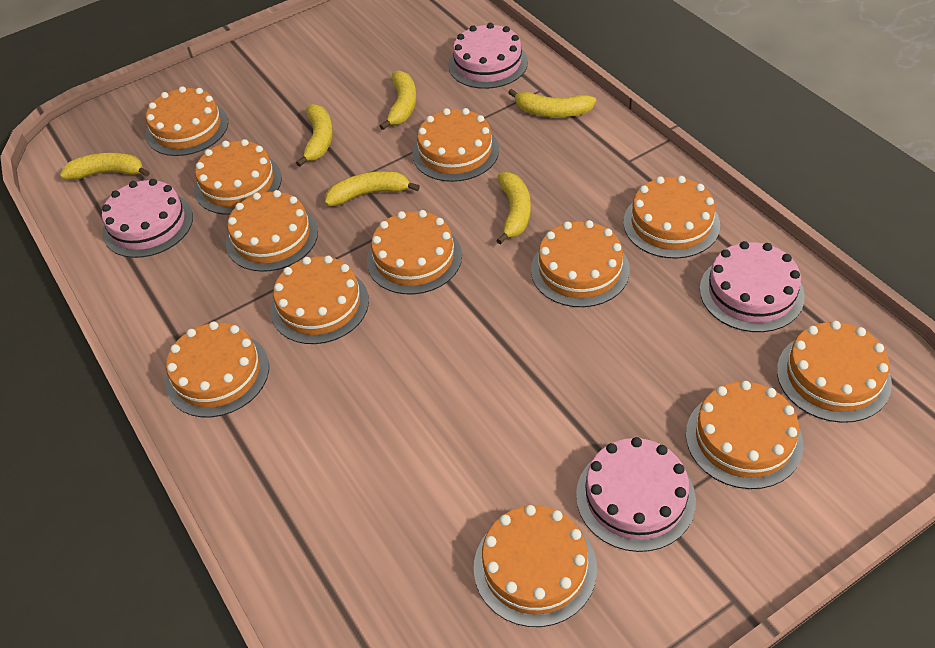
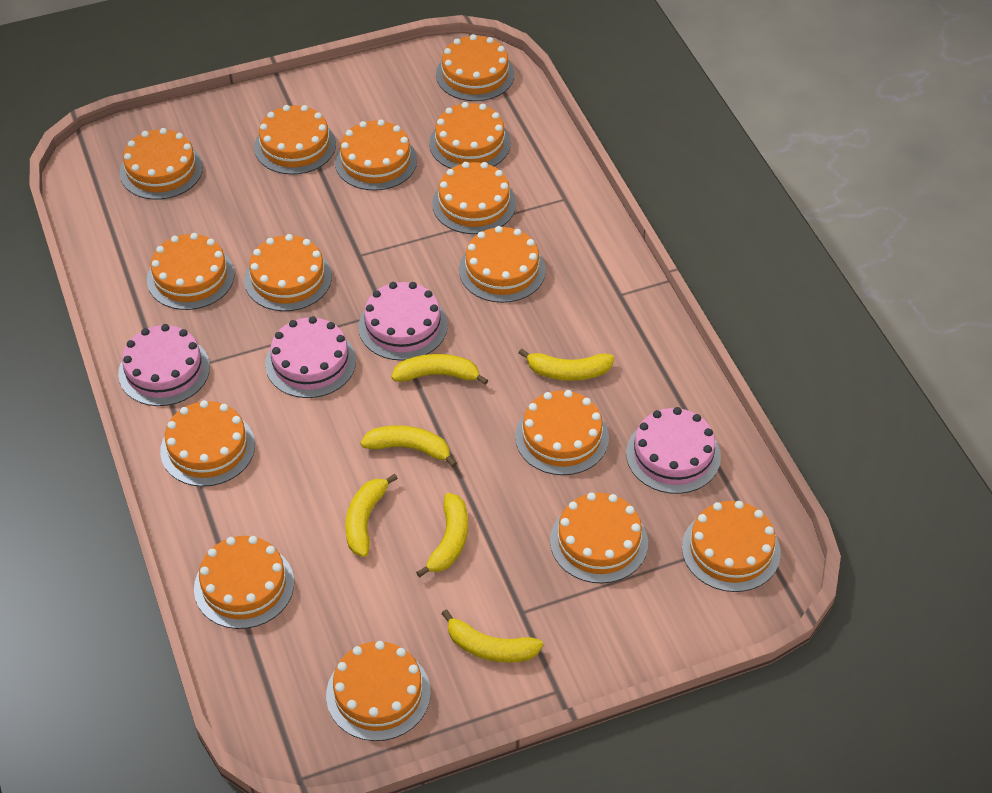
orange cake: 12 -> 15

